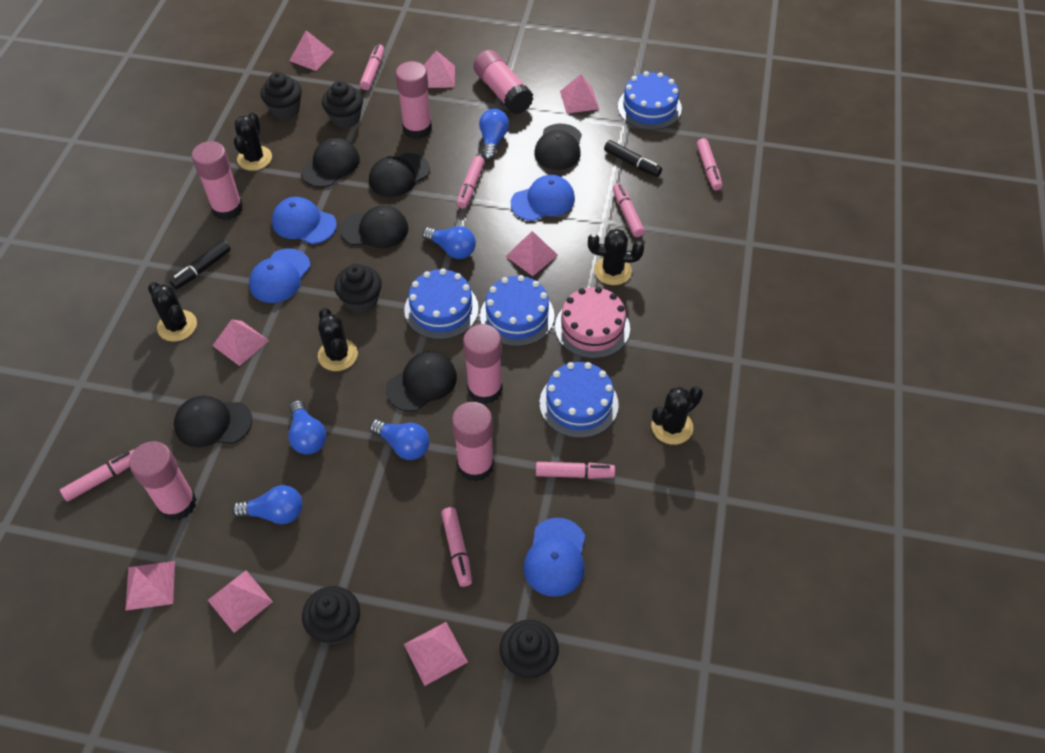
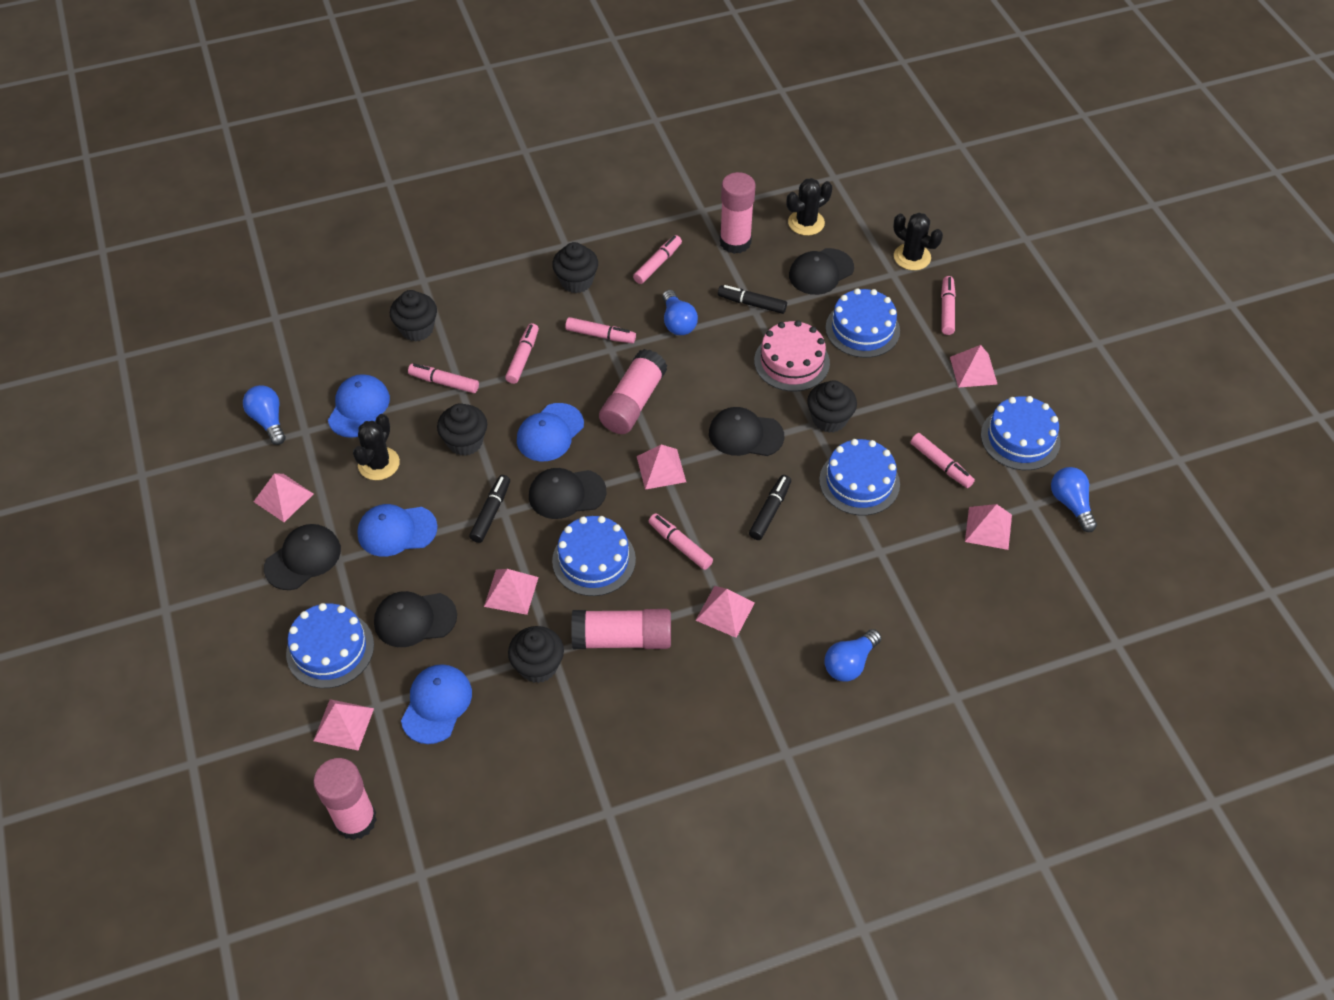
black cactus: 5 -> 3
black cap: 6 -> 5
black marker: 2 -> 3
blue cake: 4 -> 5
blue light bulb: 5 -> 4
pink glue stick: 6 -> 4
pink pyramid: 8 -> 7

